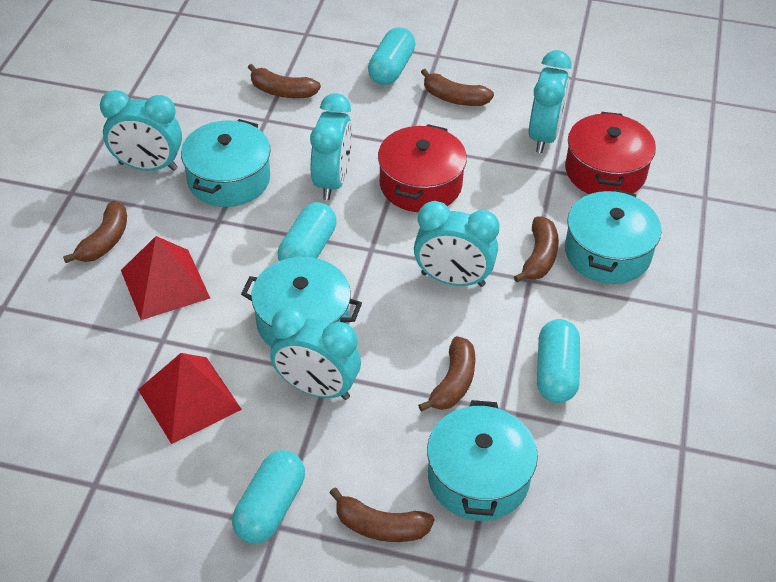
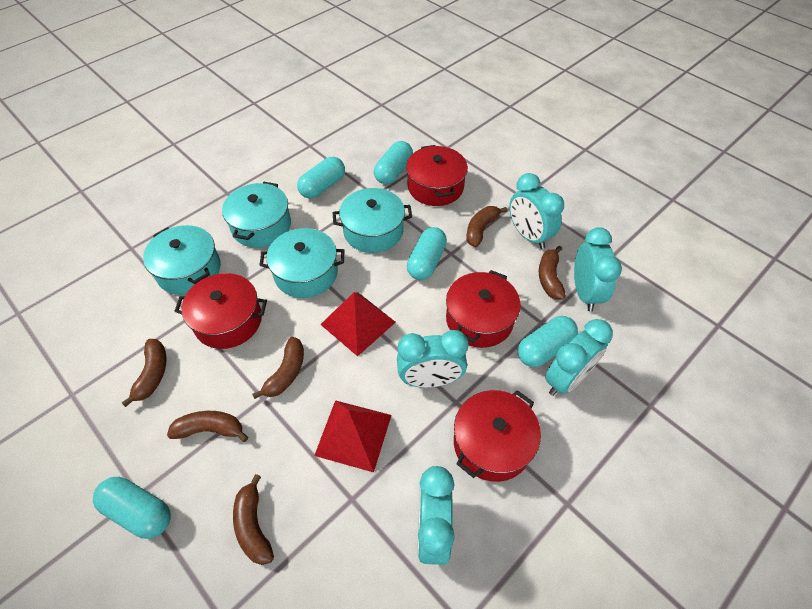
red pot: 2 -> 4
turquoise capsule: 4 -> 5

